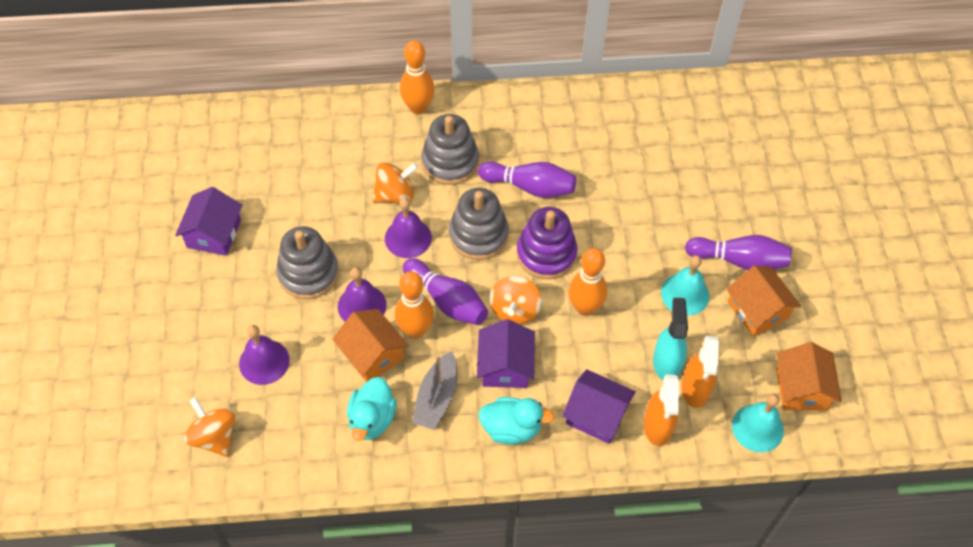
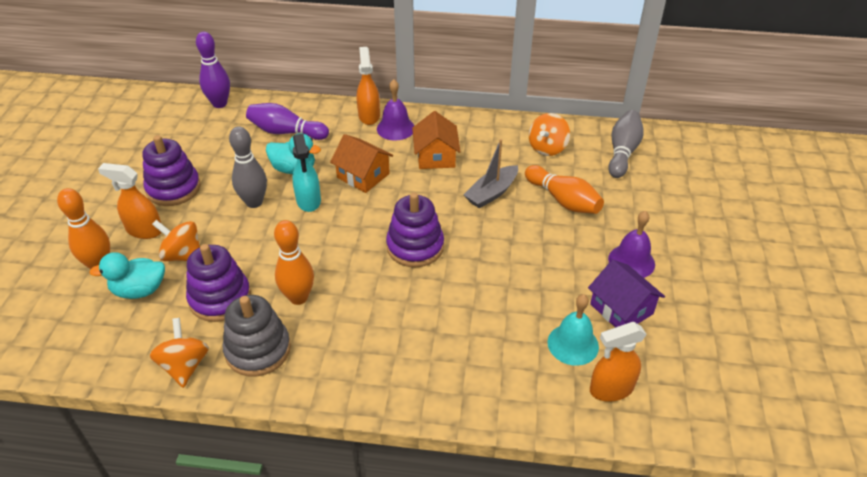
grey bowling pin: 0 -> 2
grey stacking toy: 3 -> 1
orange house: 3 -> 2
orange spray bottle: 2 -> 3
purple bell: 3 -> 2
purple bowling pin: 3 -> 2
purple house: 3 -> 1
purple stacking toy: 1 -> 3
turquoise bell: 2 -> 1

